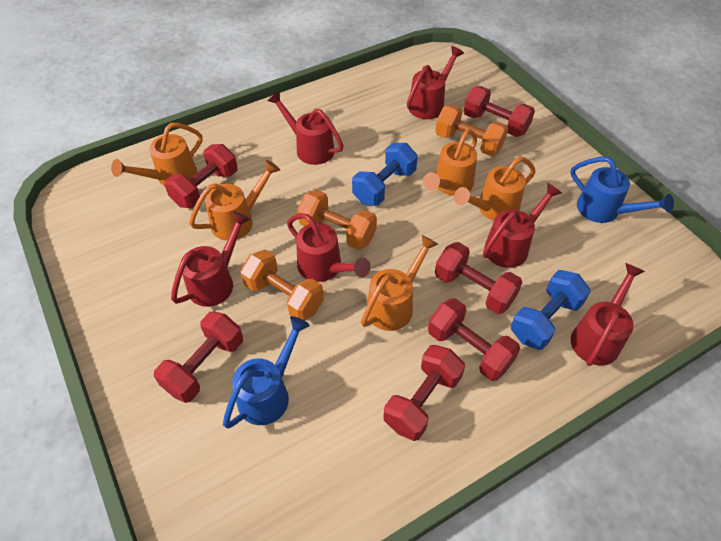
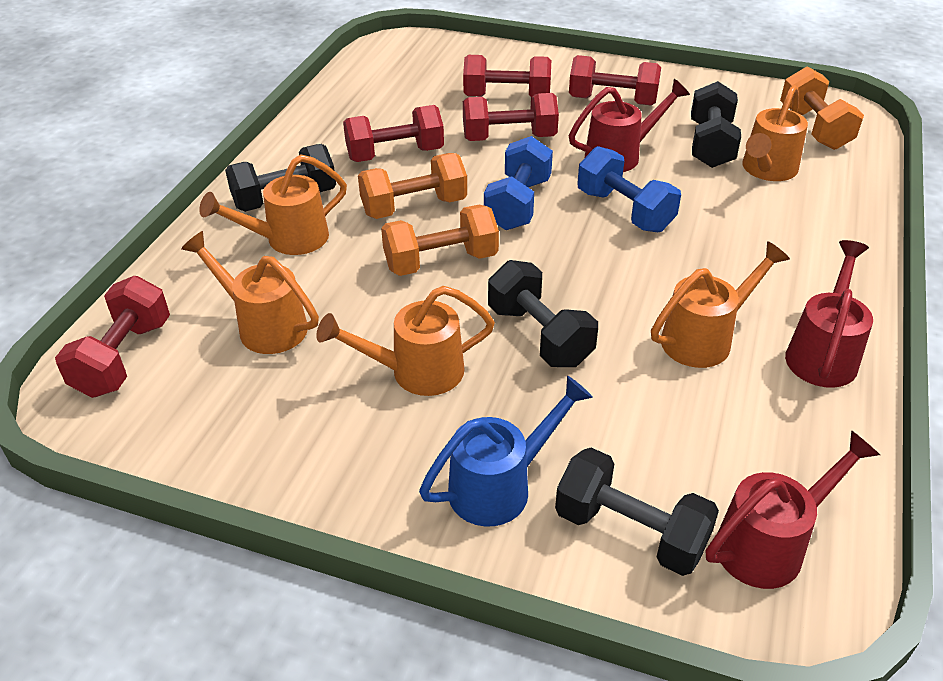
black dumbbell: 0 -> 4
blue watering can: 2 -> 1
red dumbbell: 6 -> 5
red watering can: 6 -> 3

